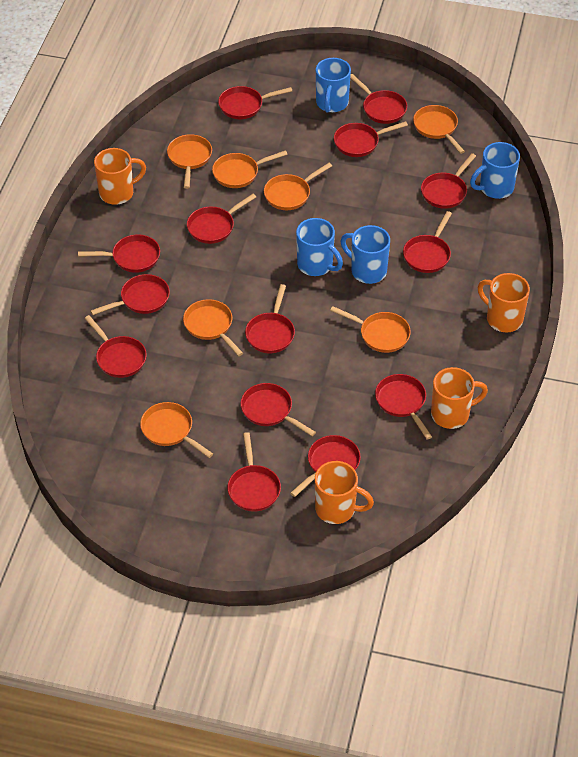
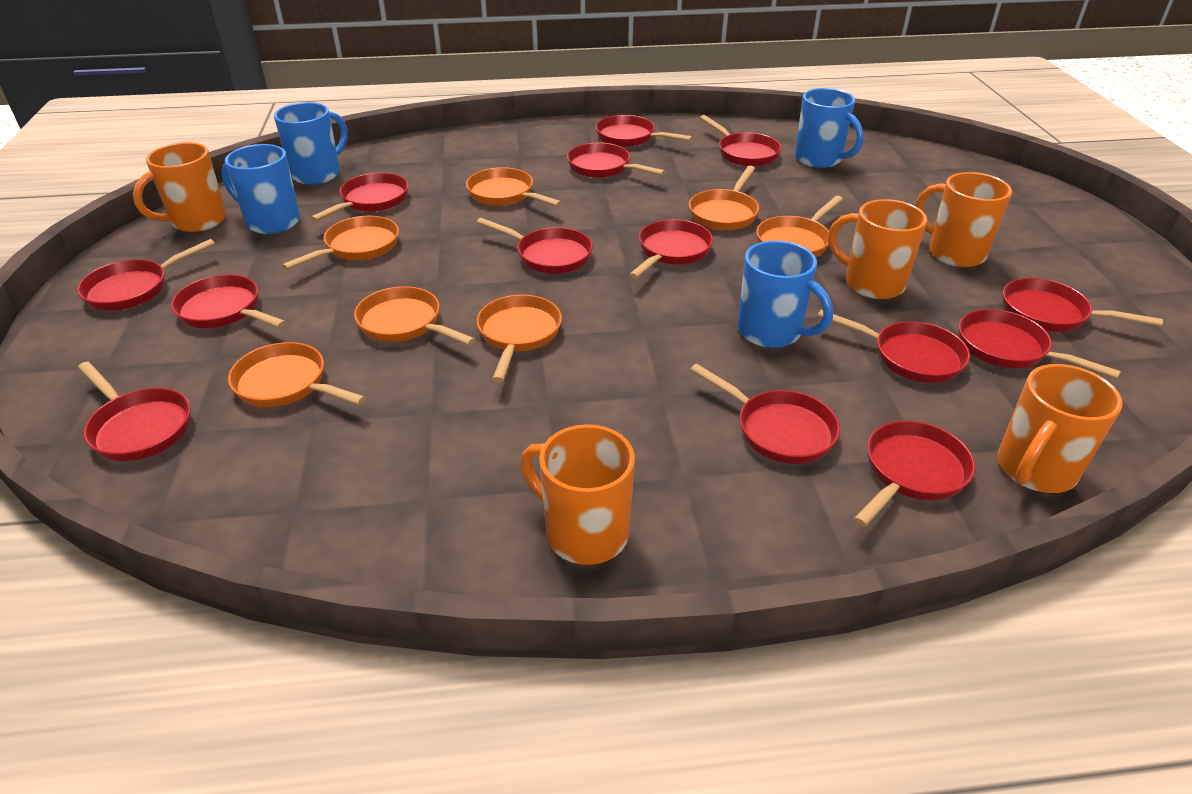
orange mug: 4 -> 5

